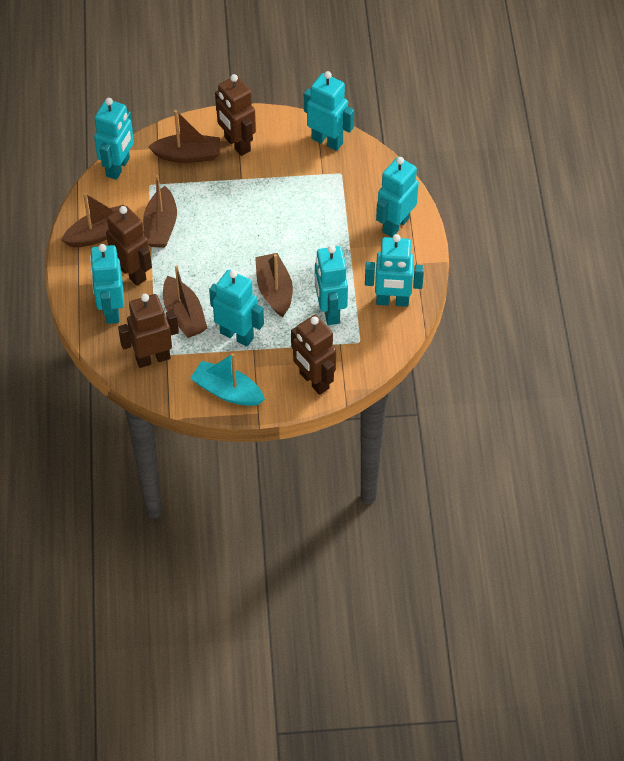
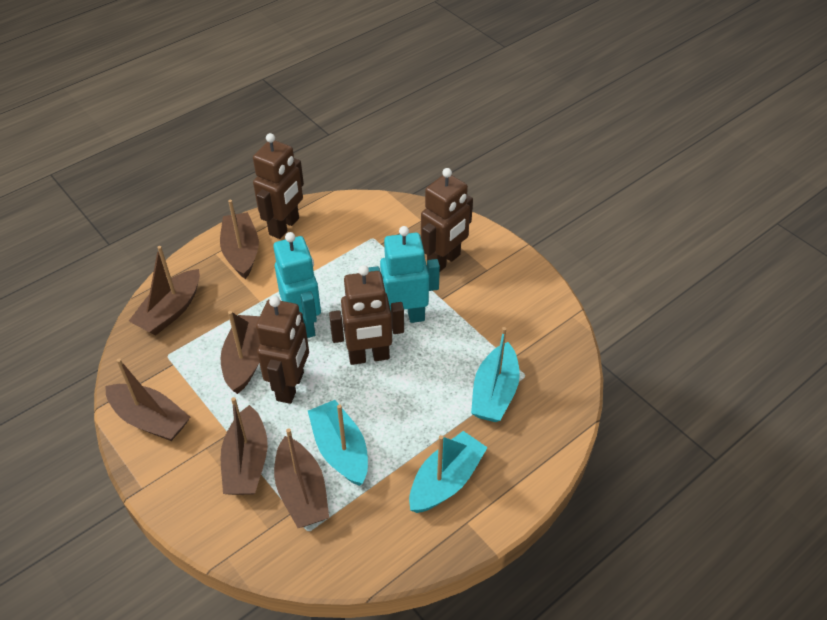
brown boat: 5 -> 6
turquoise boat: 1 -> 3
turquoise robot: 7 -> 2

